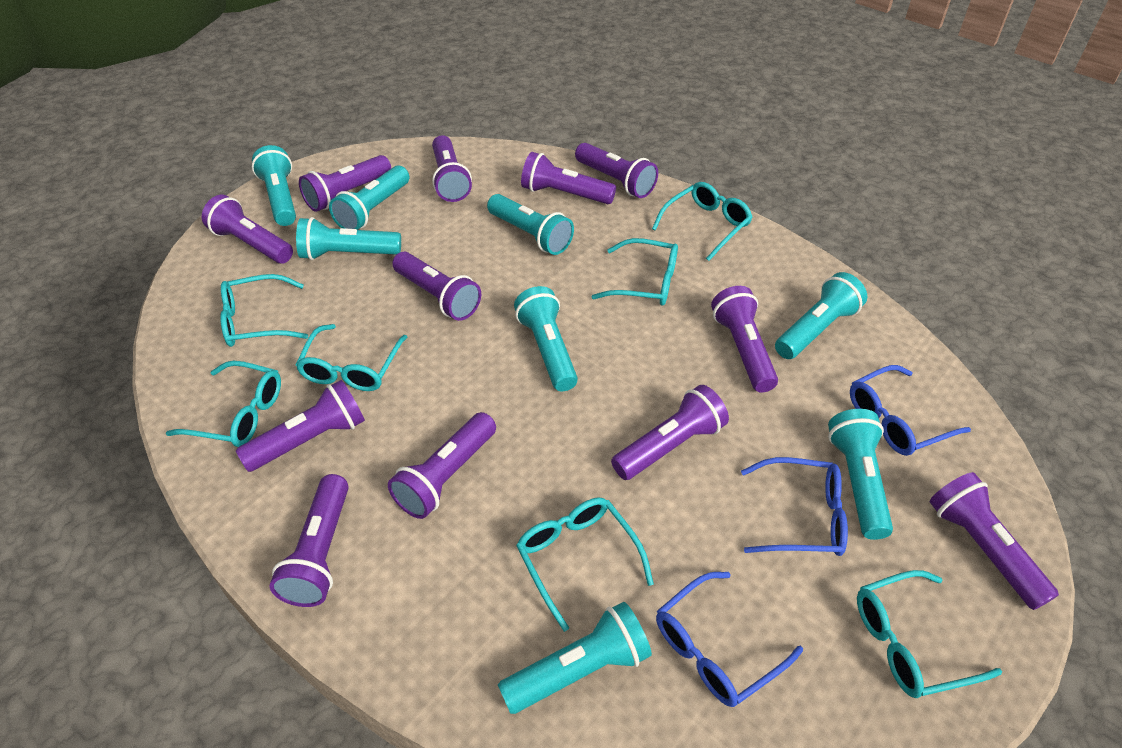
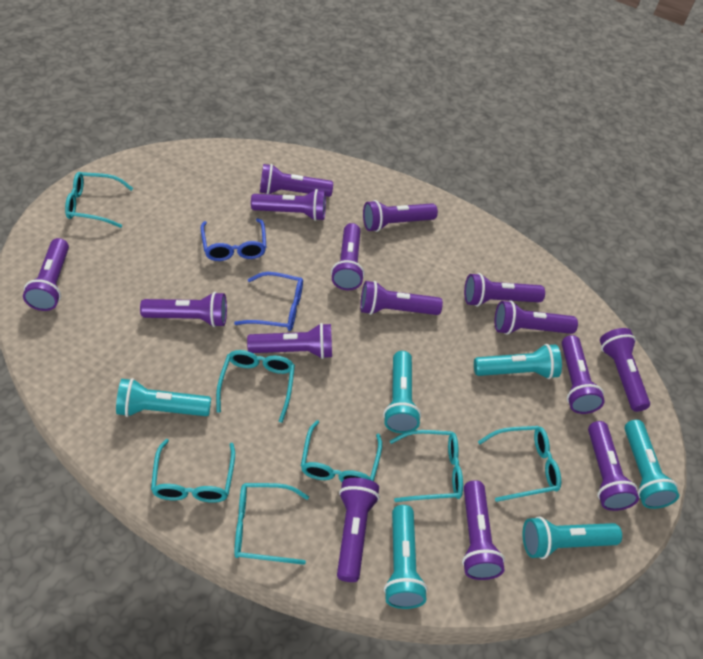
blue glasses: 3 -> 2
purple flashlight: 12 -> 15
turquoise flashlight: 8 -> 6

